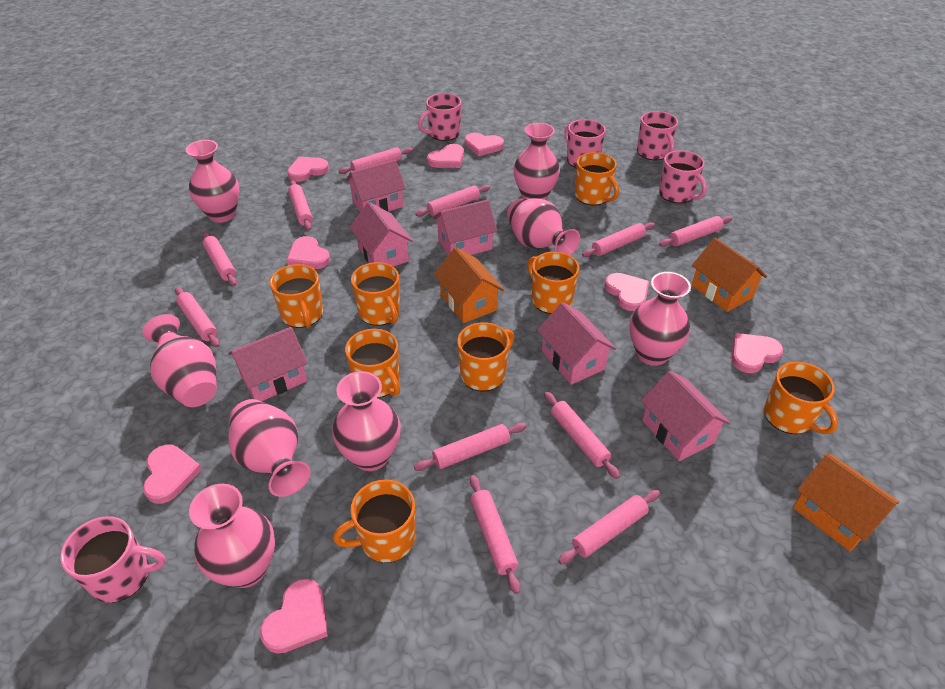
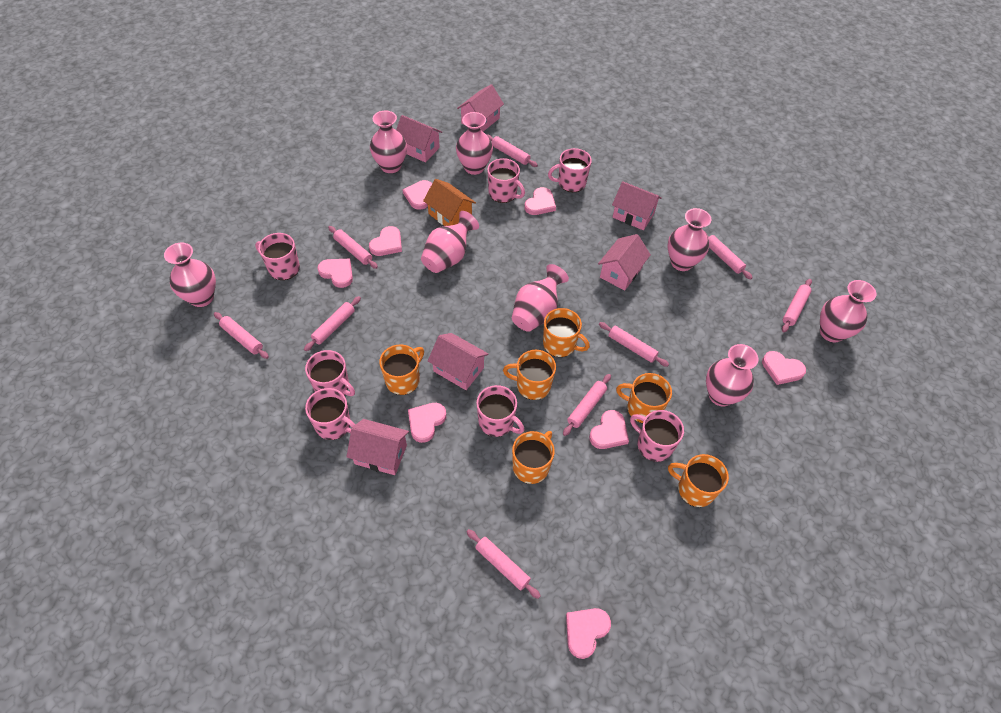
orange house: 3 -> 1
orange mug: 8 -> 6
pink mug: 5 -> 7
pink rolling pin: 11 -> 9

